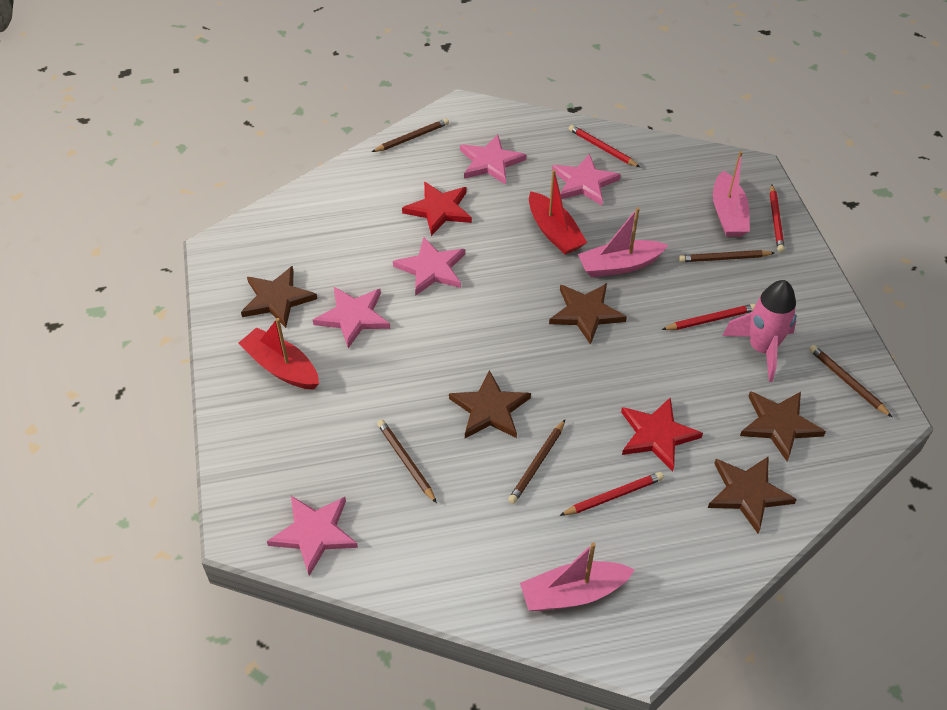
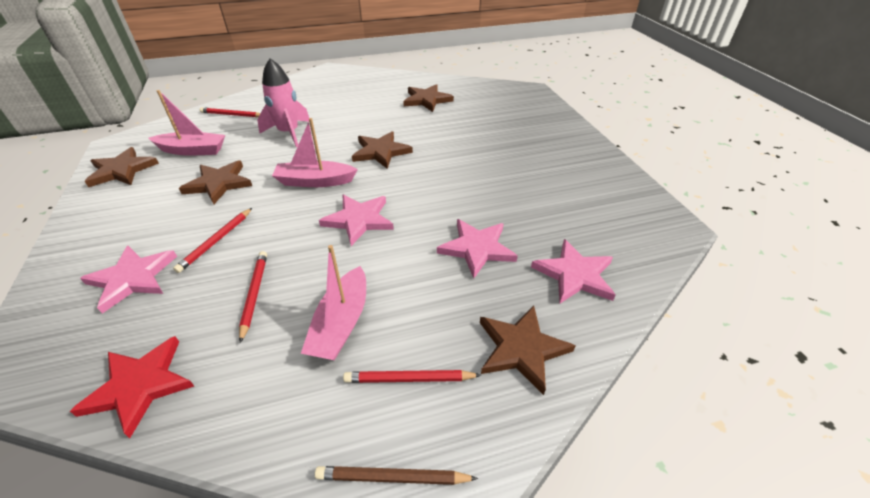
brown pencil: 5 -> 1
pink star: 5 -> 4
red boat: 2 -> 0
red star: 2 -> 1

